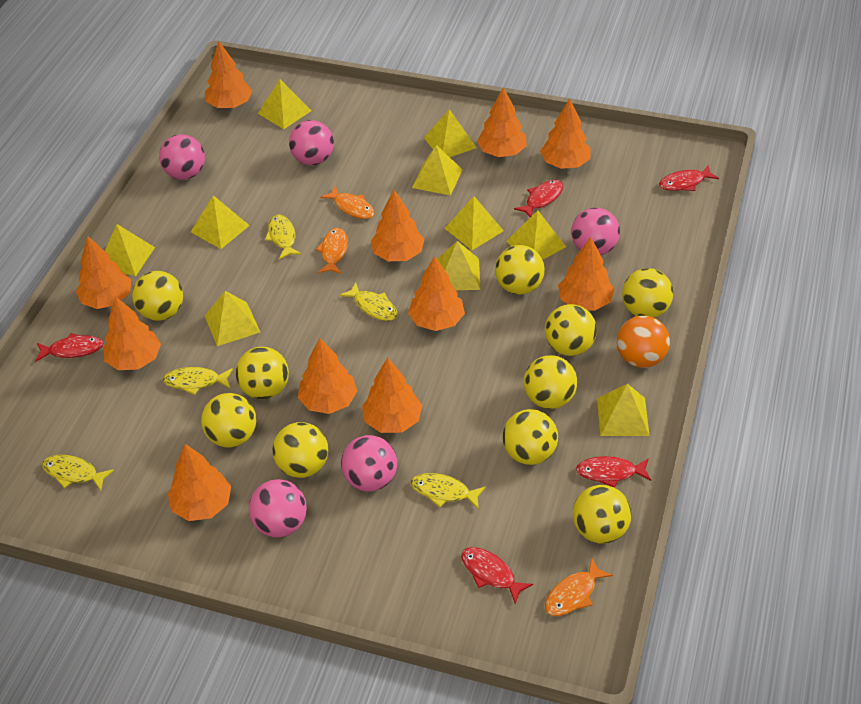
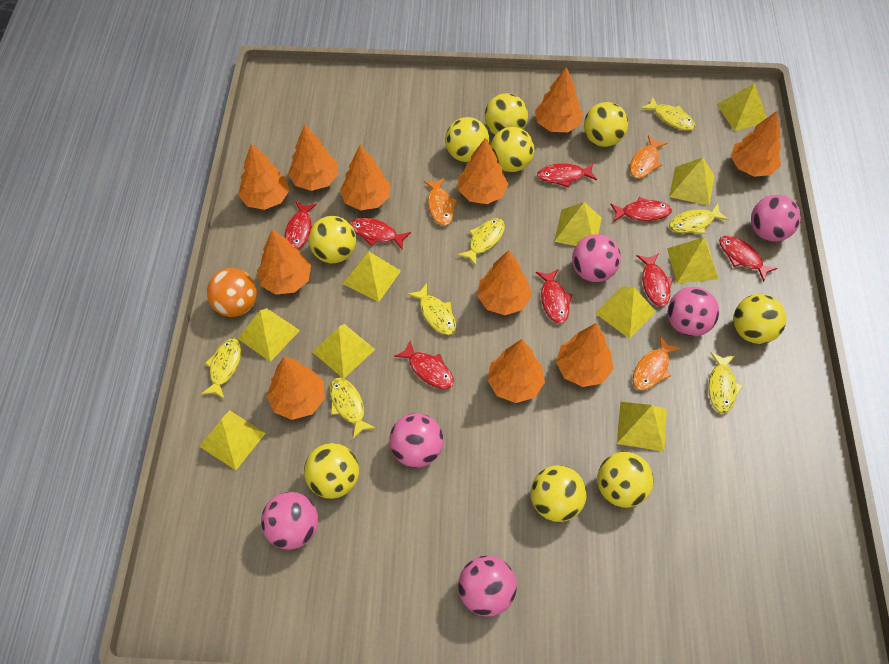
pink ball: 5 -> 6
red fish: 5 -> 8
yellow ball: 10 -> 9
yellow fish: 5 -> 7

